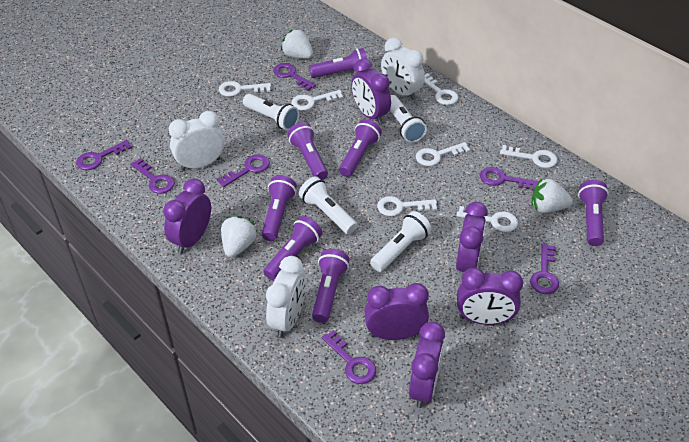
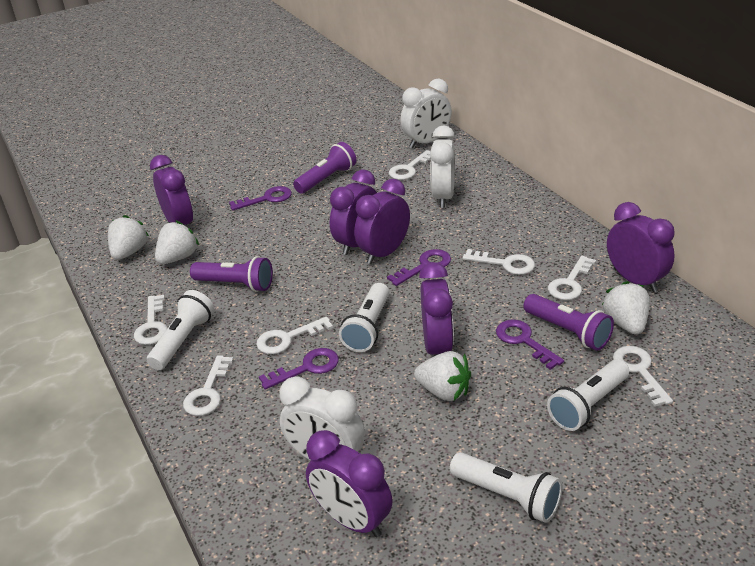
purple flashlight: 7 -> 3
purple key: 7 -> 4
white strawberry: 3 -> 4

